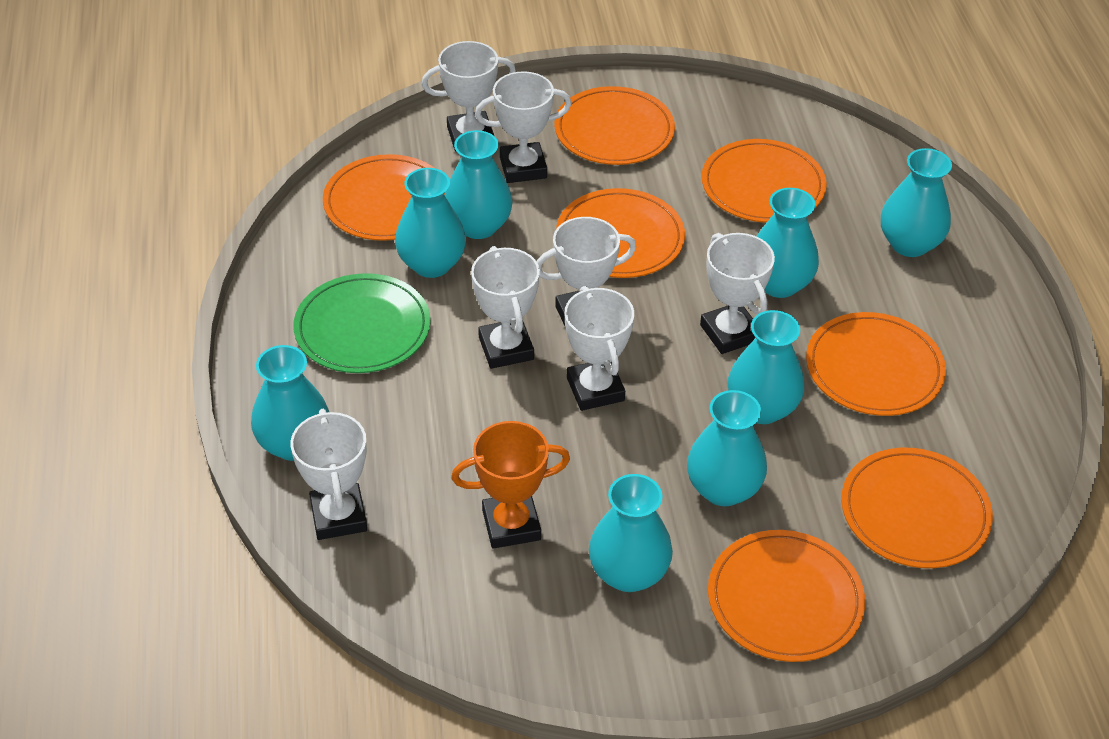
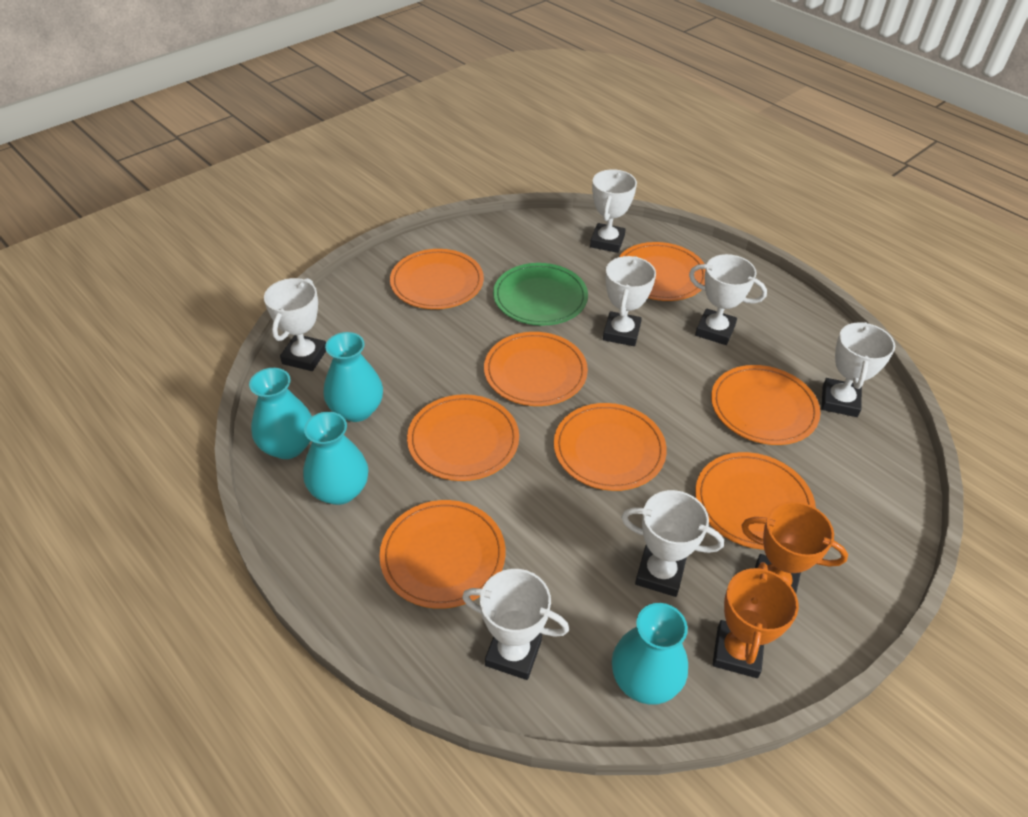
orange plate: 7 -> 8
orange trophy: 1 -> 2
turquoise vase: 8 -> 4

